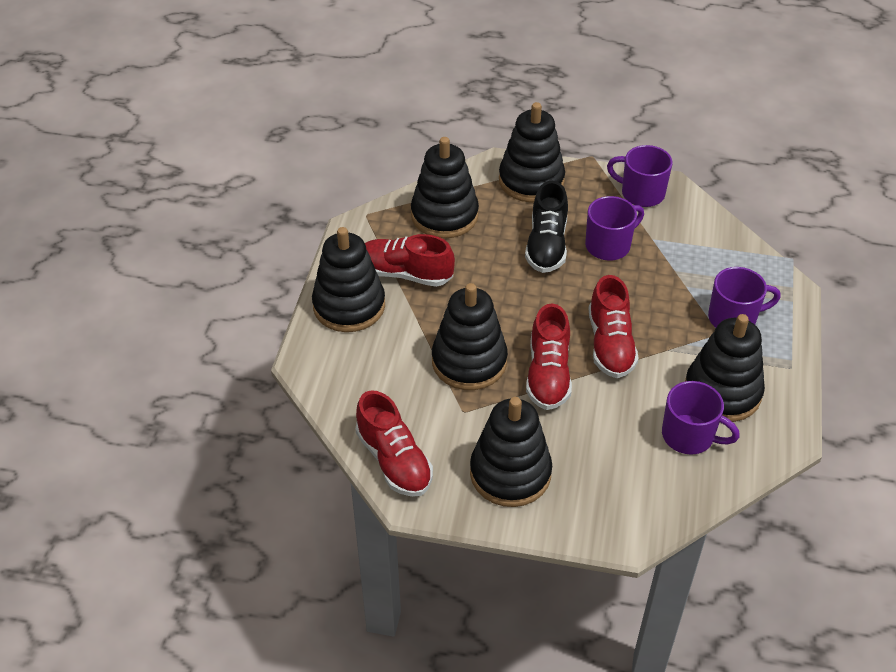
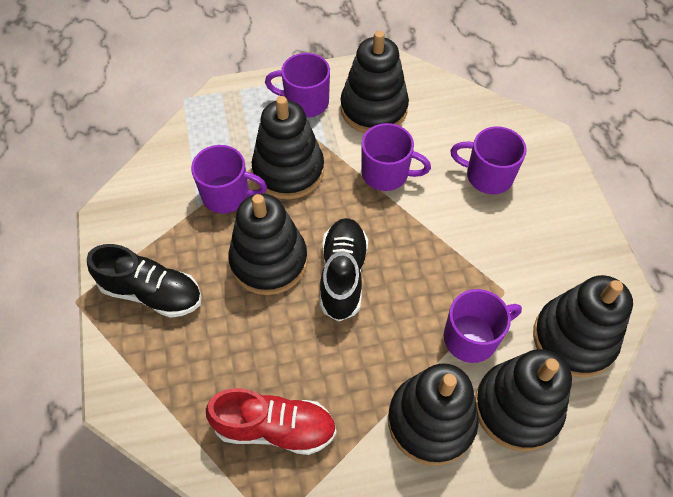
black shoe: 1 -> 2
purple mug: 4 -> 5
red shoe: 4 -> 1

